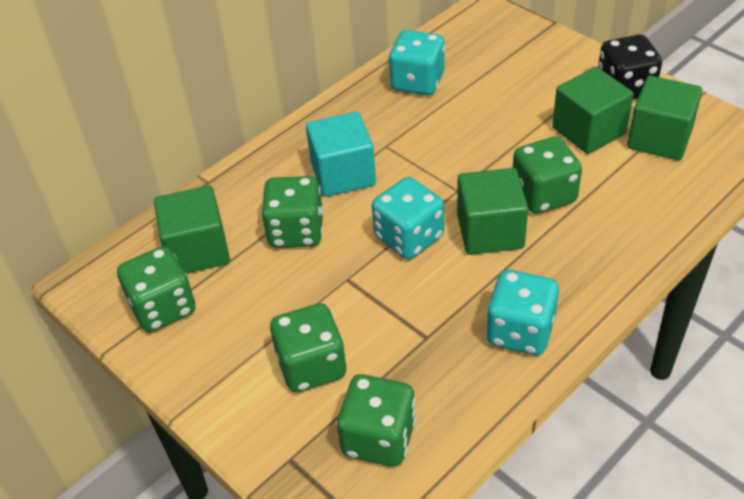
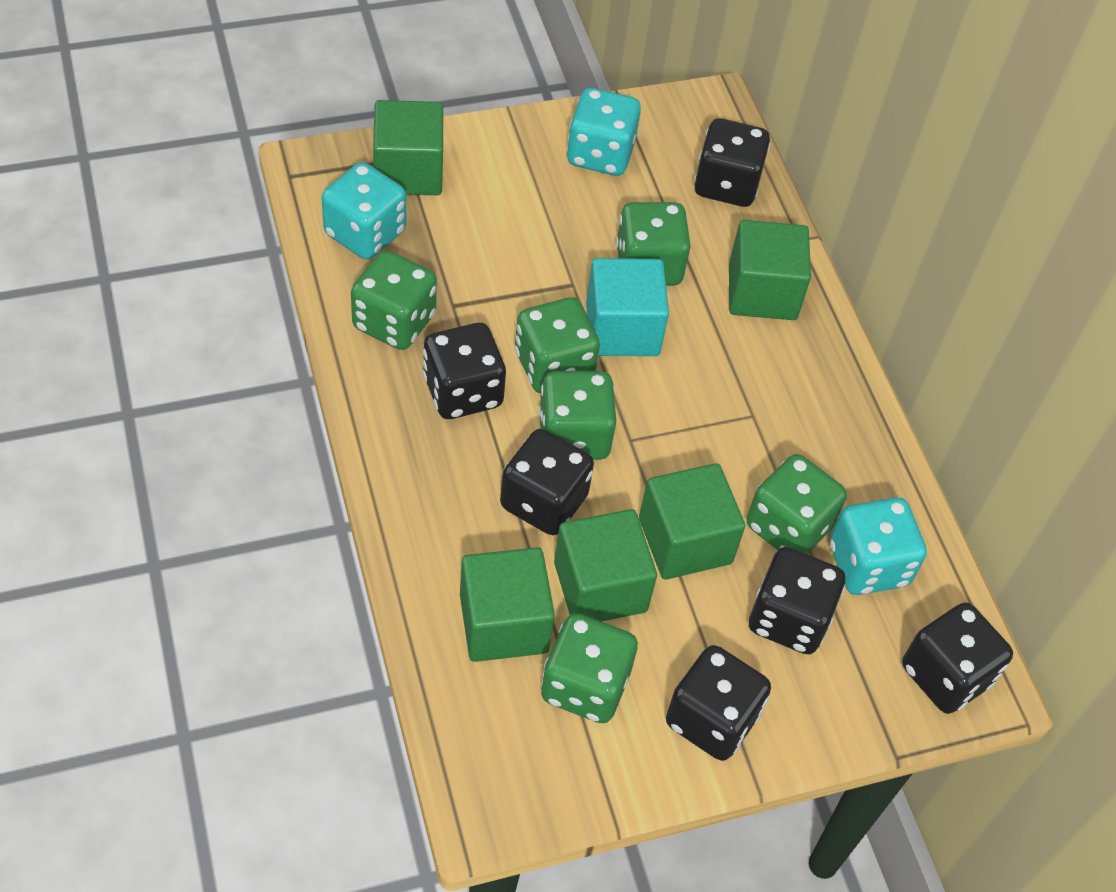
black dice: 1 -> 6
green cube: 4 -> 5
green dice: 5 -> 6

